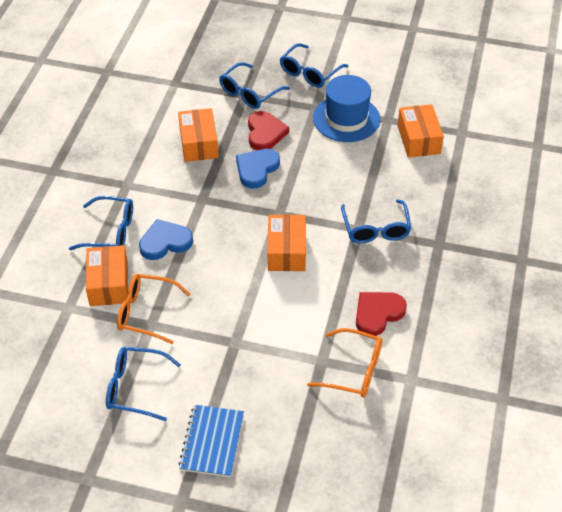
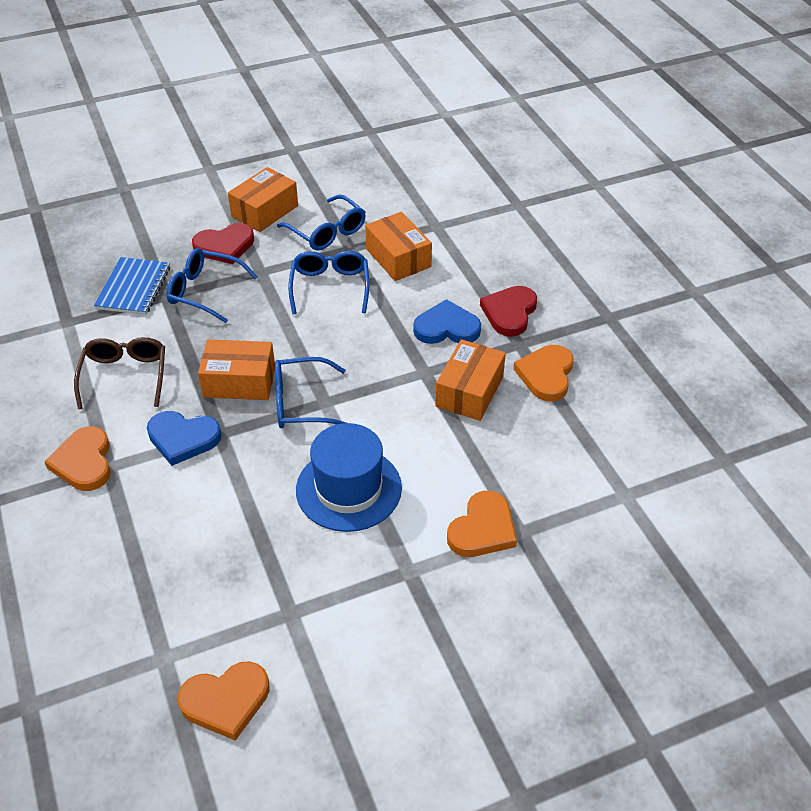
blue glasses: 5 -> 4
brown glasses: 0 -> 1
orange glasses: 2 -> 0
orange heart: 0 -> 4

